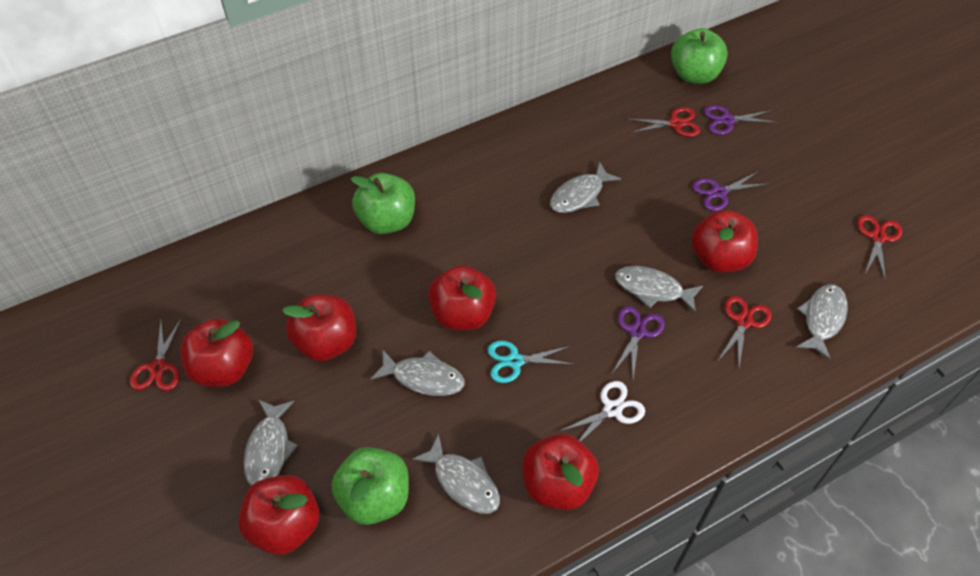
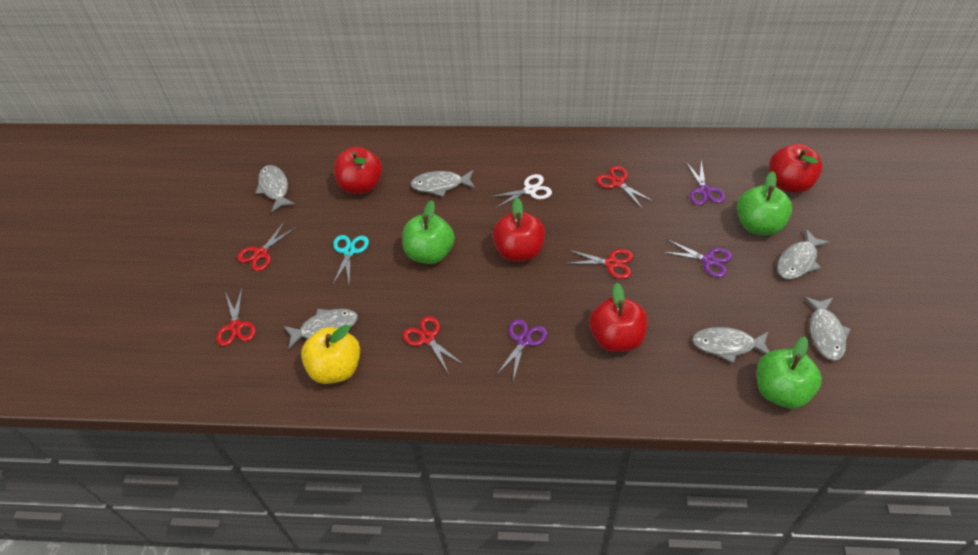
red apple: 6 -> 4
red scissors: 4 -> 5
yellow apple: 0 -> 1

